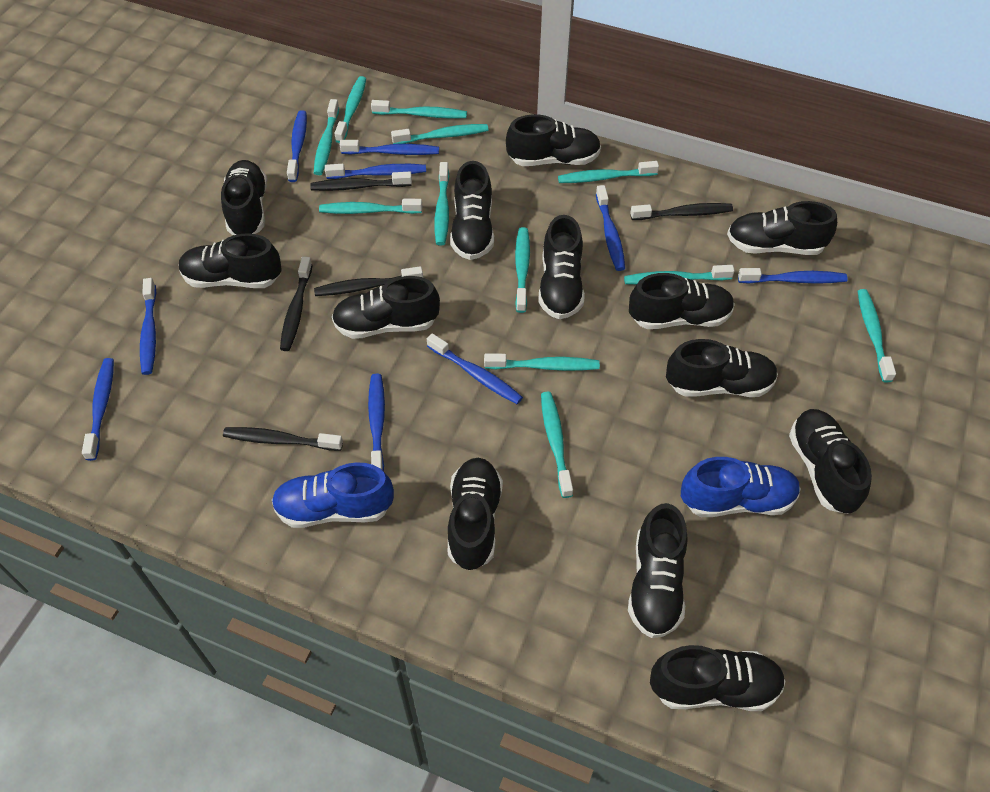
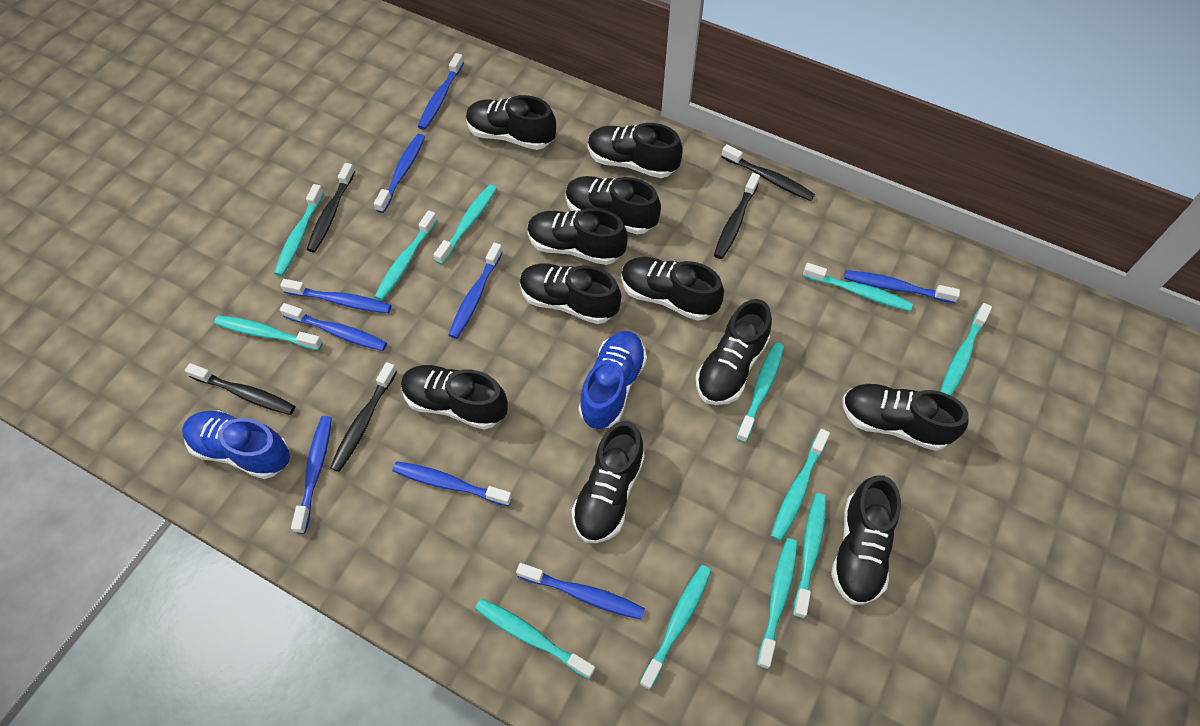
black shoe: 13 -> 11

